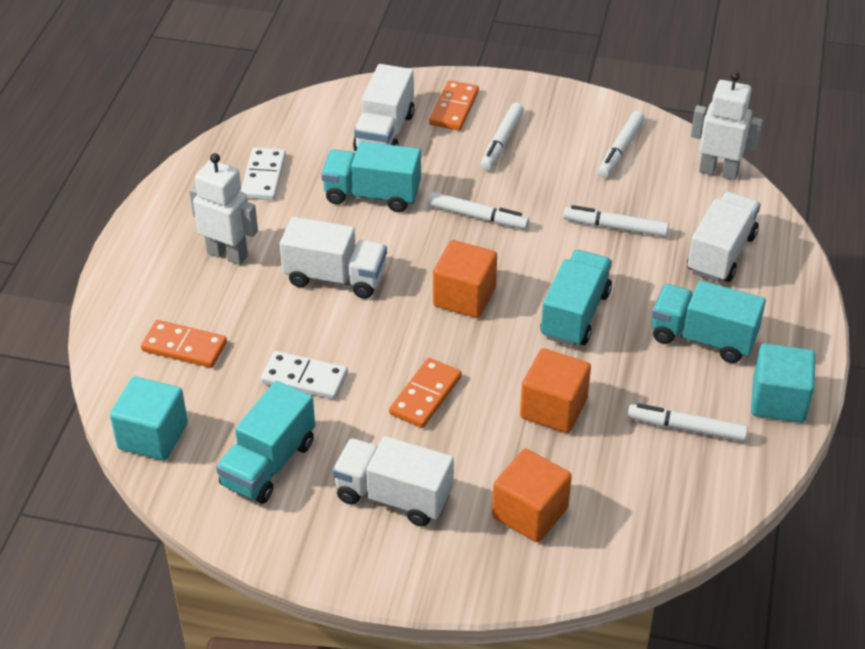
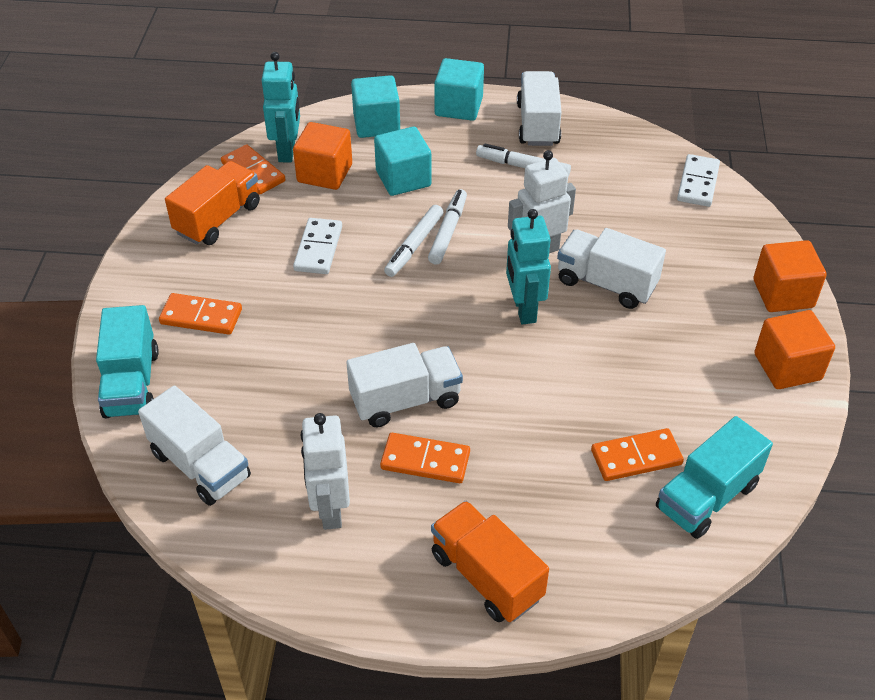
orange domino: 3 -> 4
orange truck: 0 -> 2
turquoise cube: 2 -> 3
turquoise robot: 0 -> 2
turquoise truck: 4 -> 2
white marker: 5 -> 3

